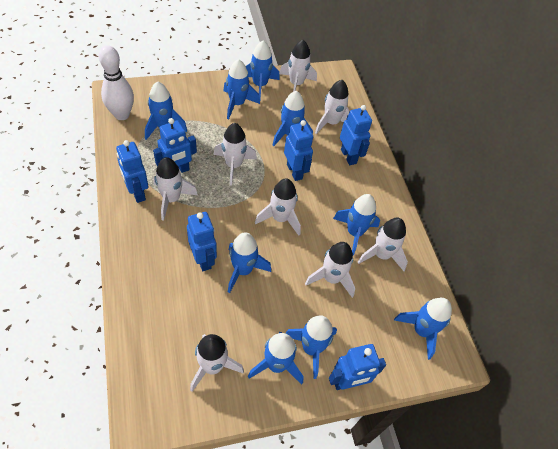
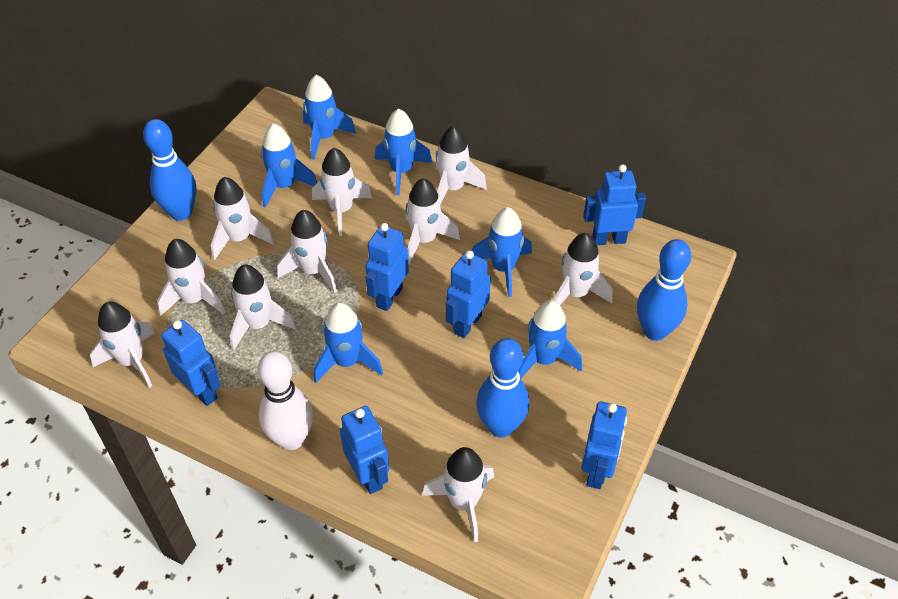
blue bowling pin: 0 -> 3
blue rocket: 9 -> 6
white rocket: 8 -> 10

